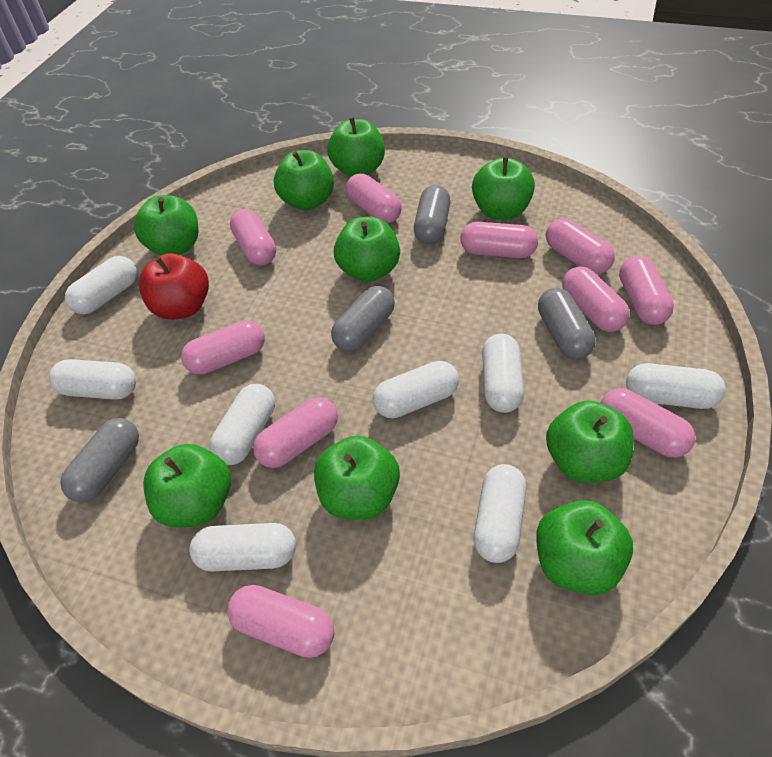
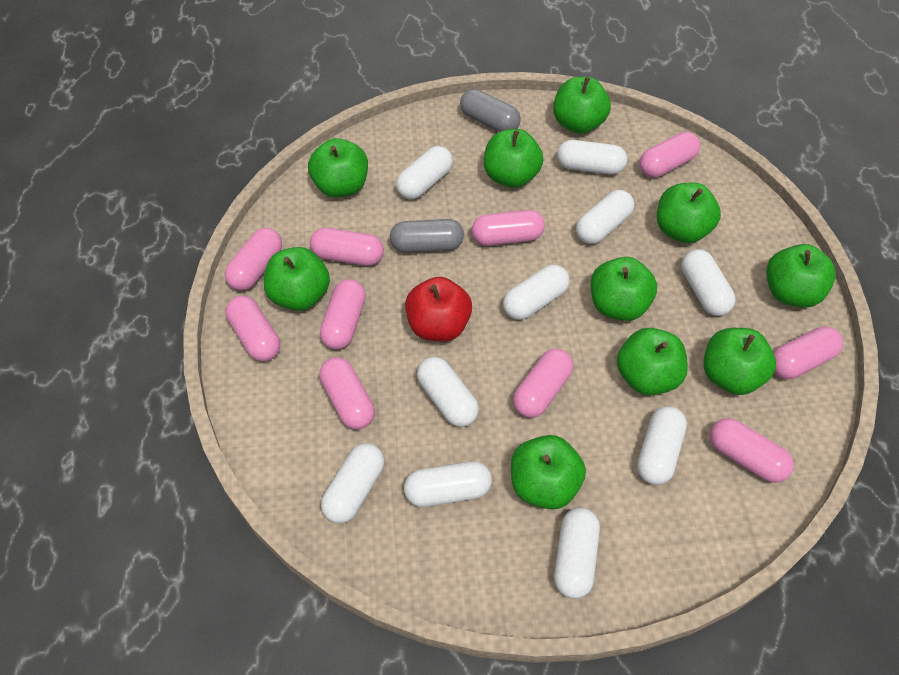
green apple: 9 -> 10
grey capsule: 4 -> 2
white capsule: 8 -> 10

